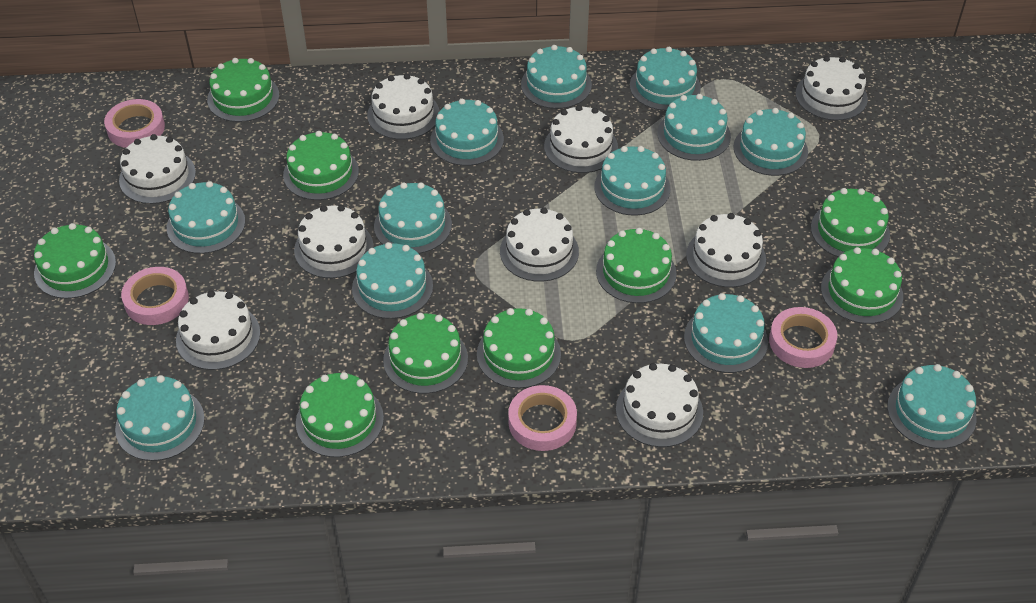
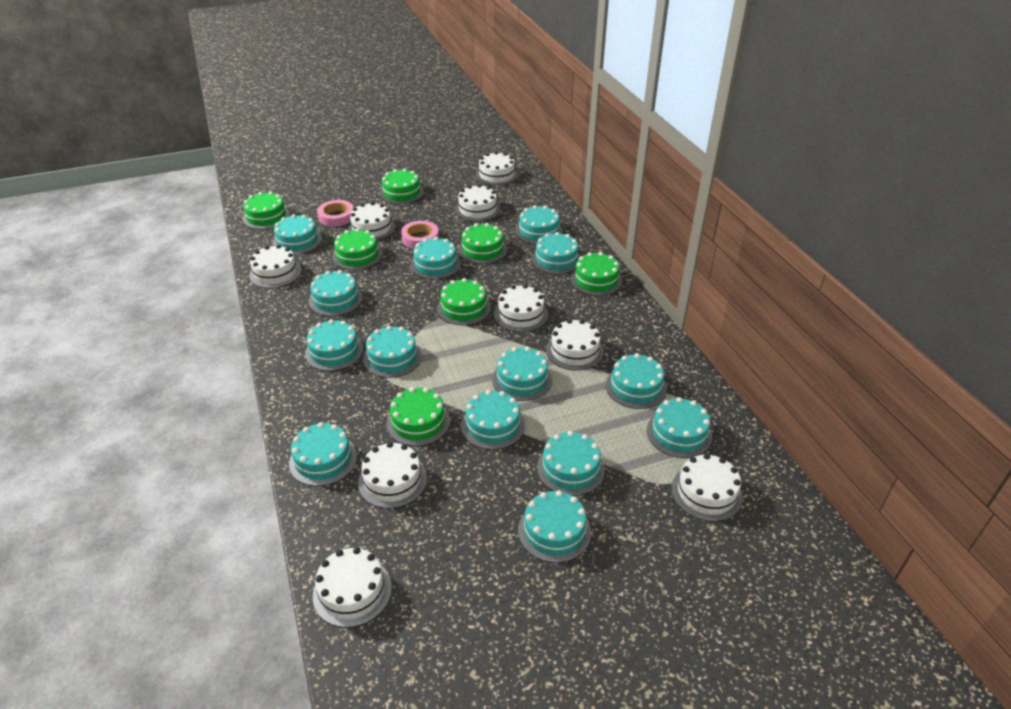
green cake: 9 -> 7
pink tape: 4 -> 2
turquoise cake: 12 -> 14

